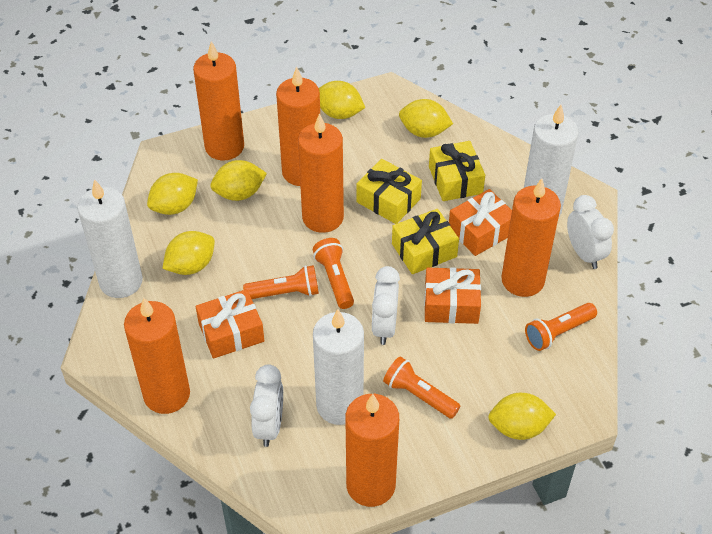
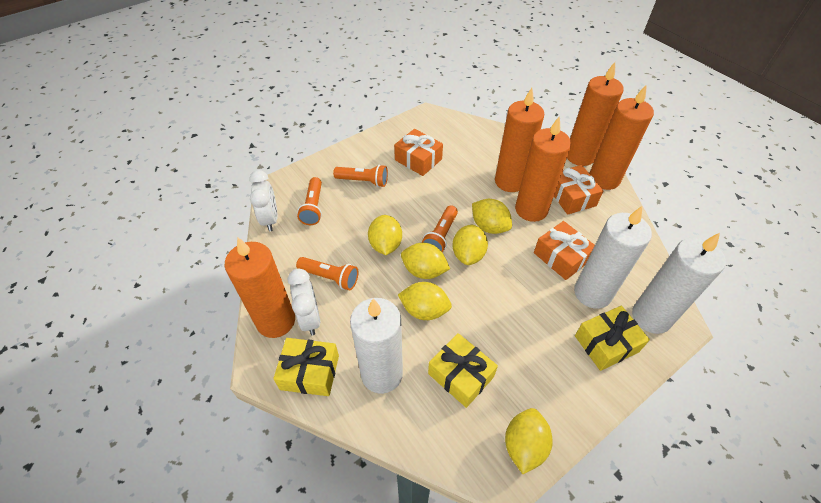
orange candle: 6 -> 5
white clock: 3 -> 2

